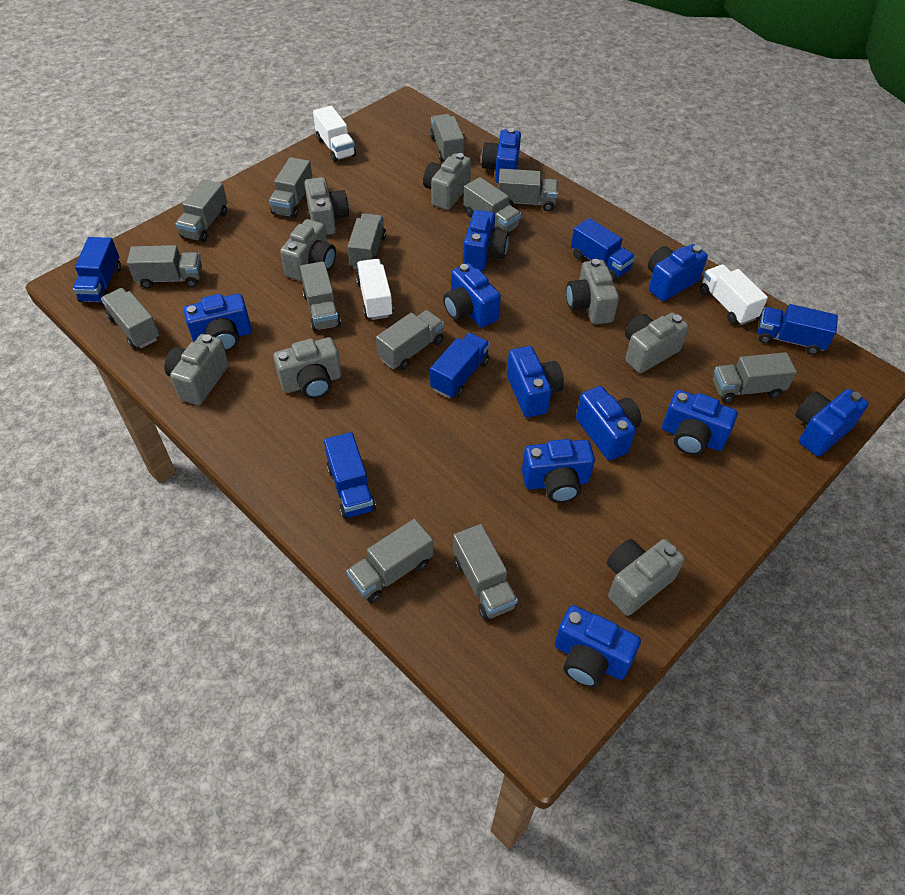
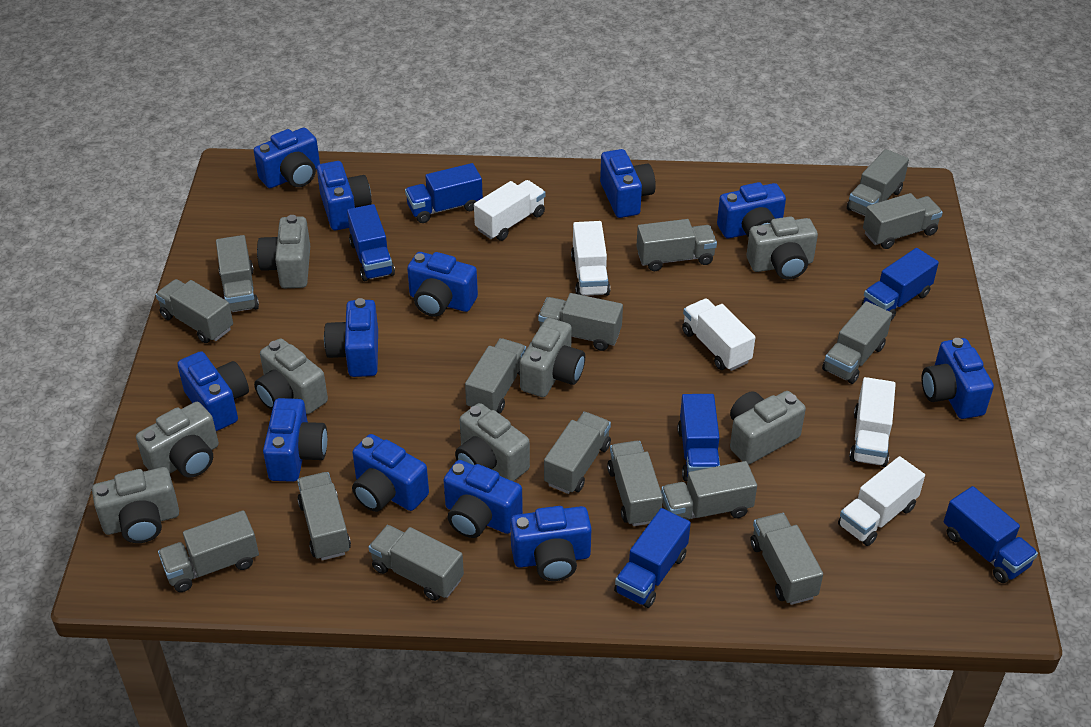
blue camera: 11 -> 12
blue truck: 5 -> 6
grey truck: 13 -> 15
white truck: 3 -> 5

